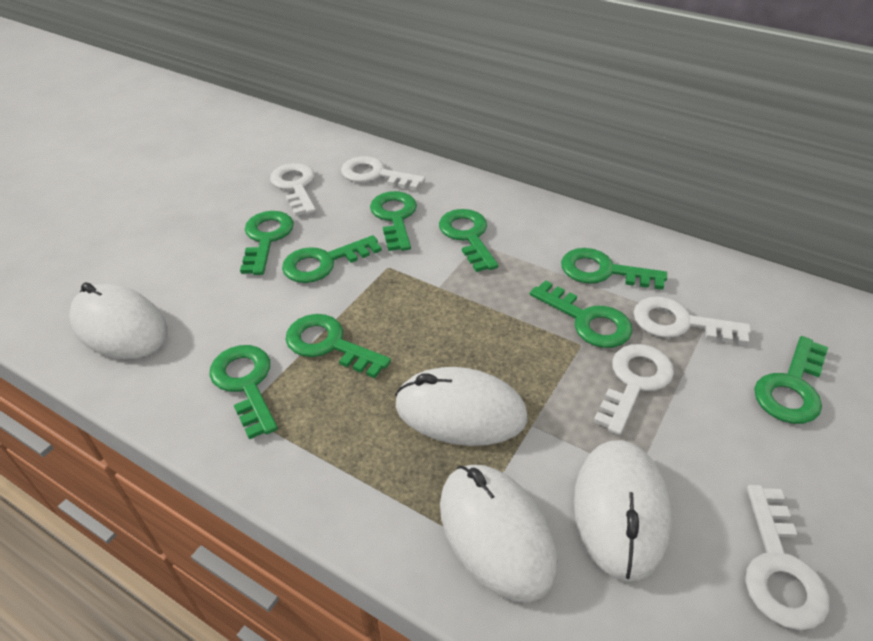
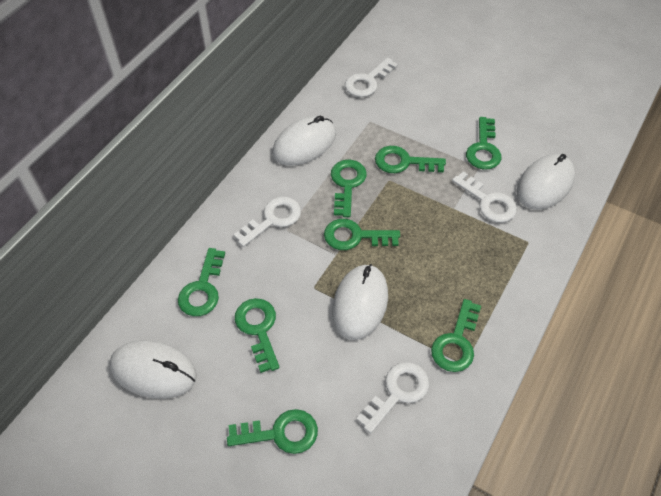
green key: 9 -> 8
white key: 5 -> 4

